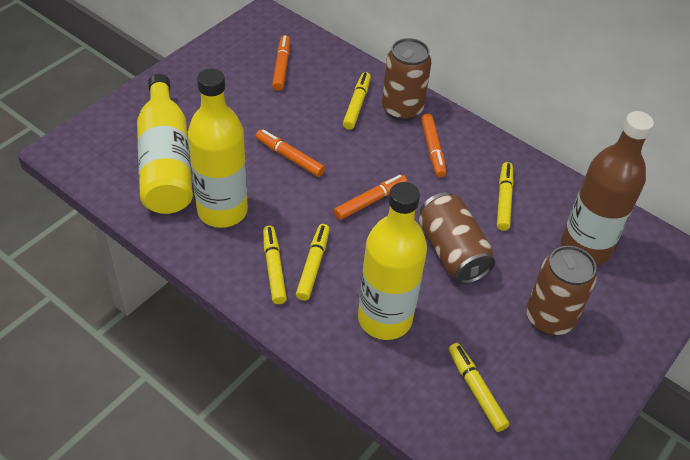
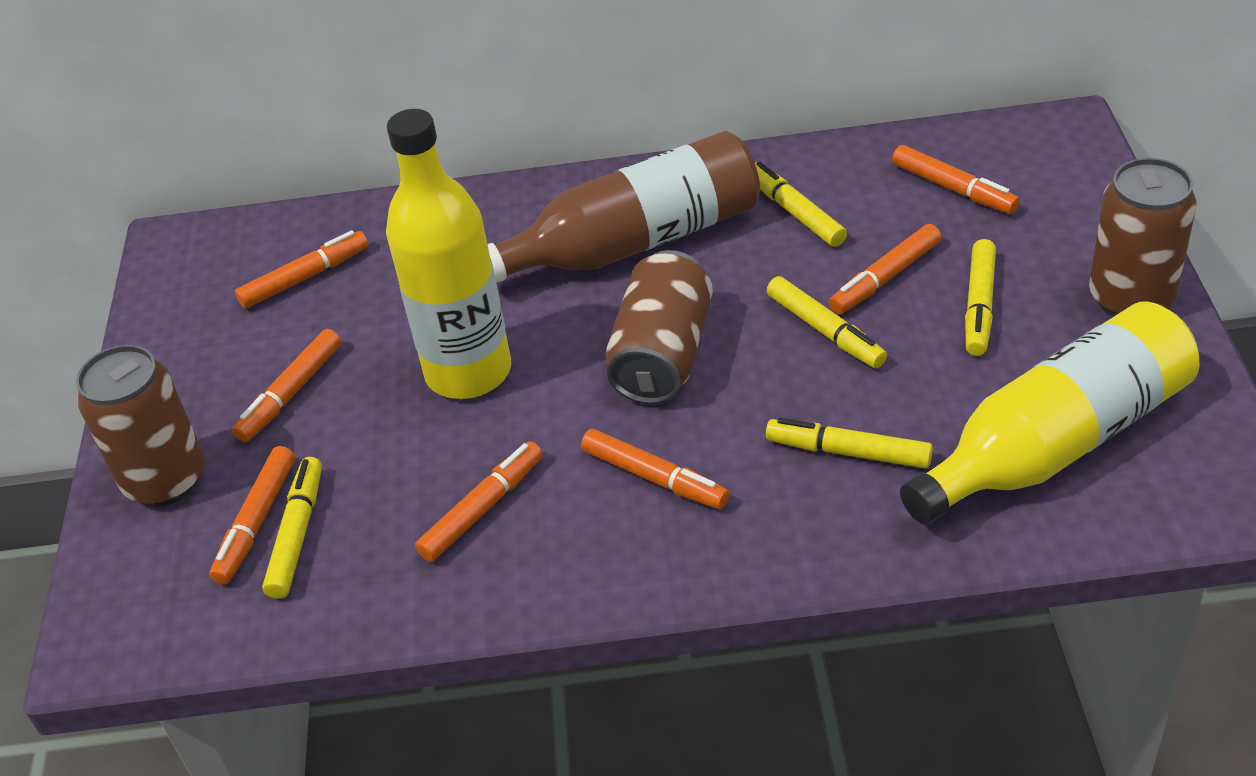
orange marker: 4 -> 7
yellow bottle: 3 -> 2

